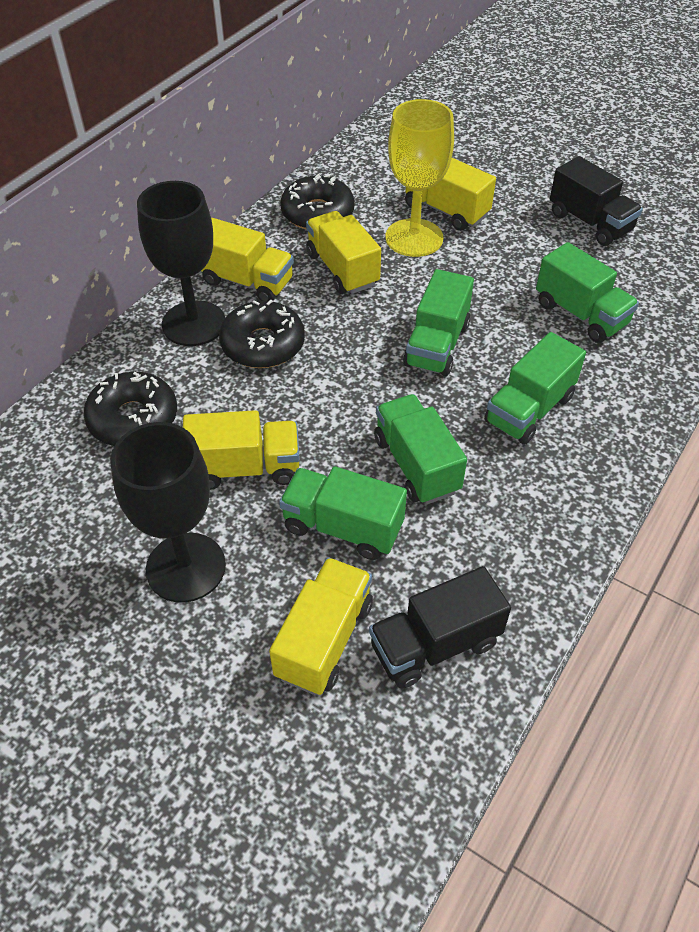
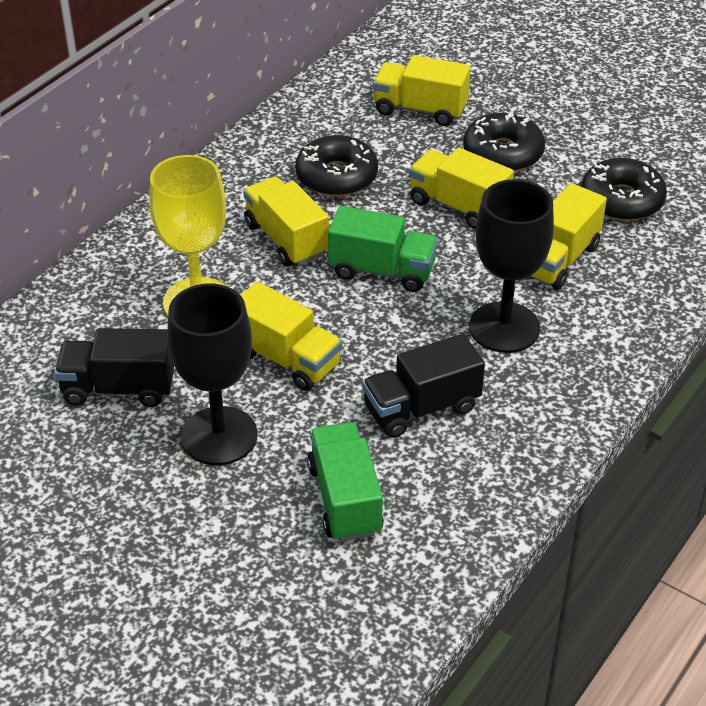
green truck: 5 -> 2

